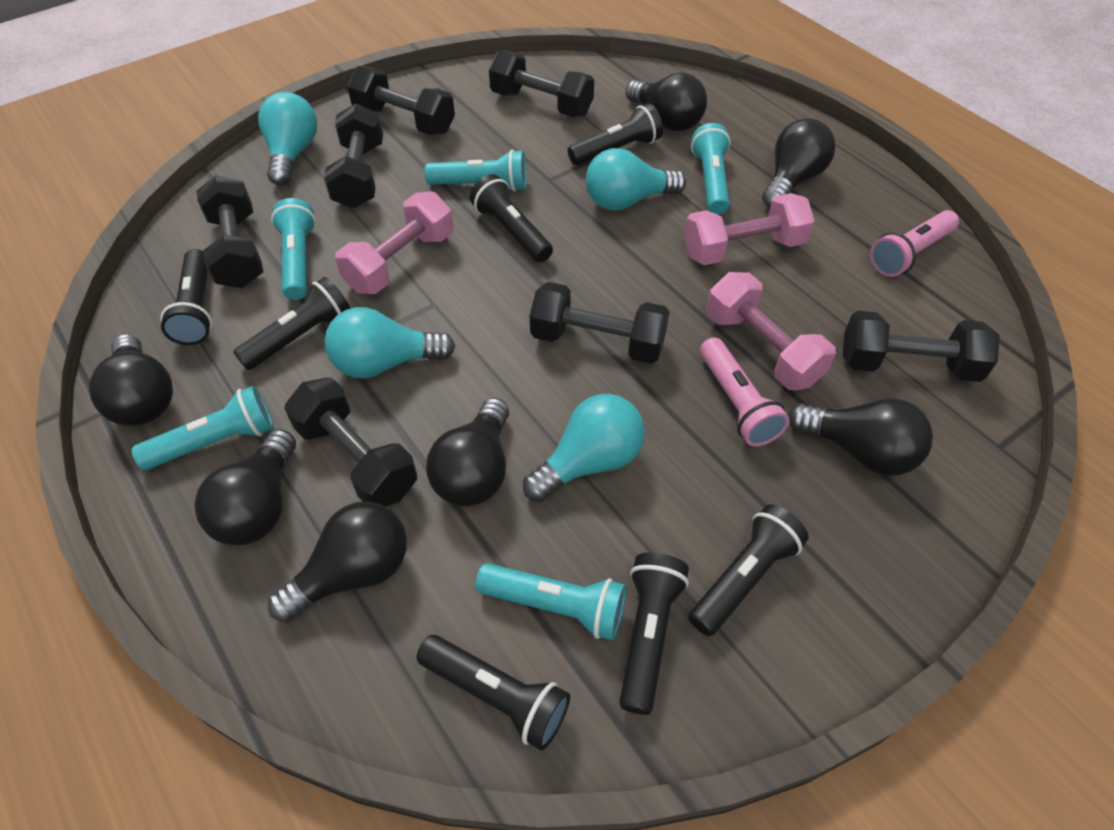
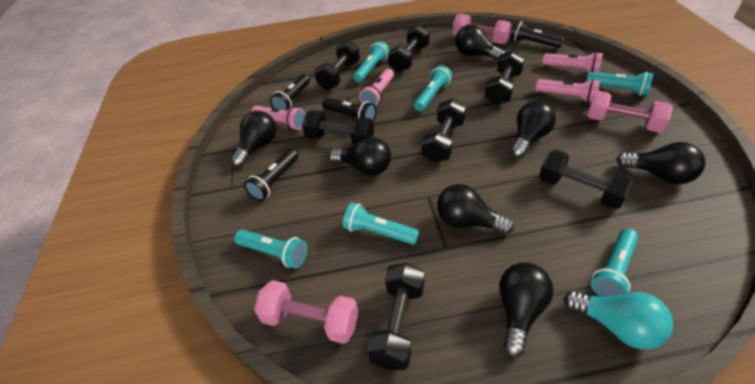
black flashlight: 7 -> 4
pink flashlight: 2 -> 4
turquoise flashlight: 5 -> 6
turquoise light bulb: 4 -> 1

